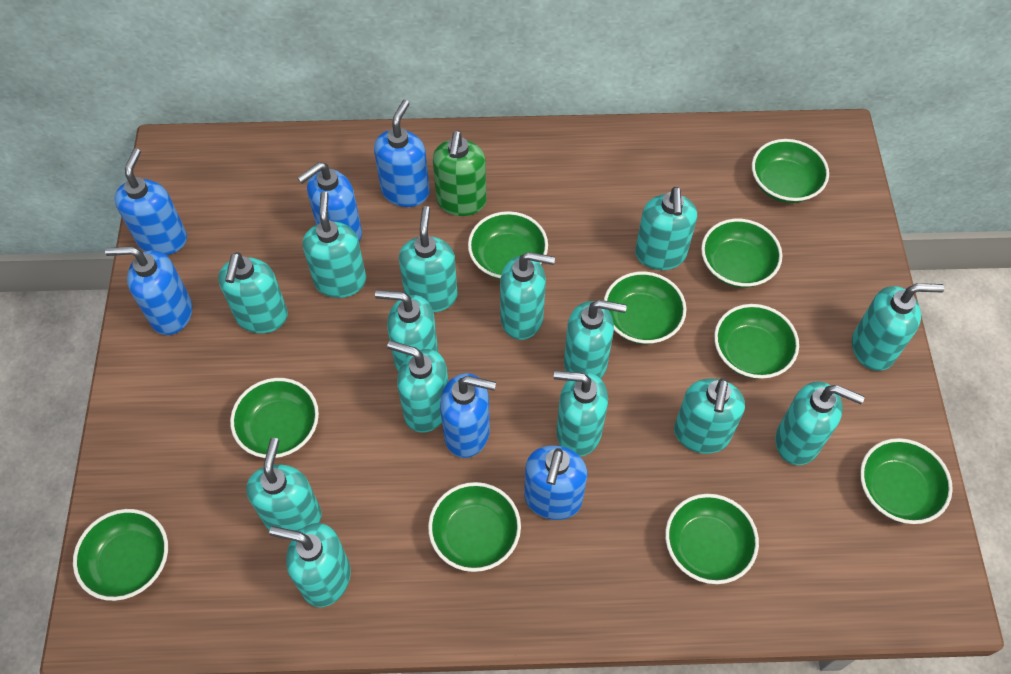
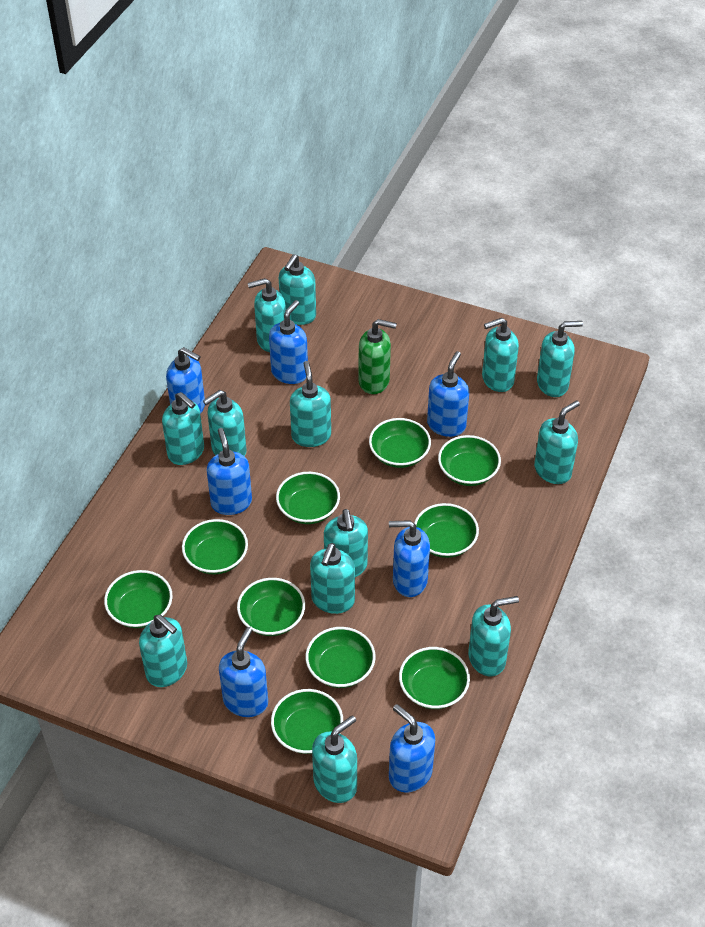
blue soap dispenser: 6 -> 7
turquoise soap dispenser: 14 -> 13

